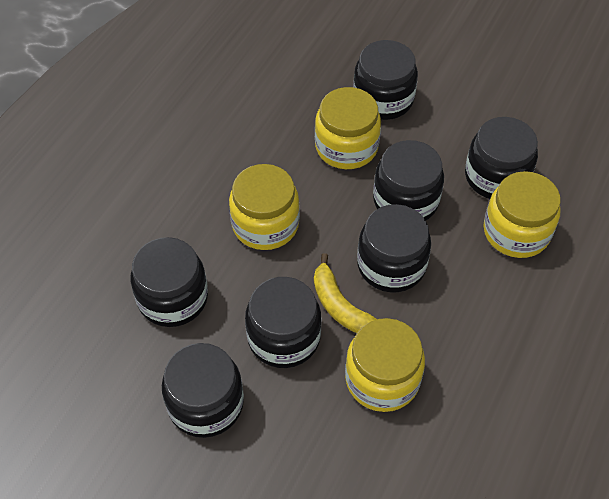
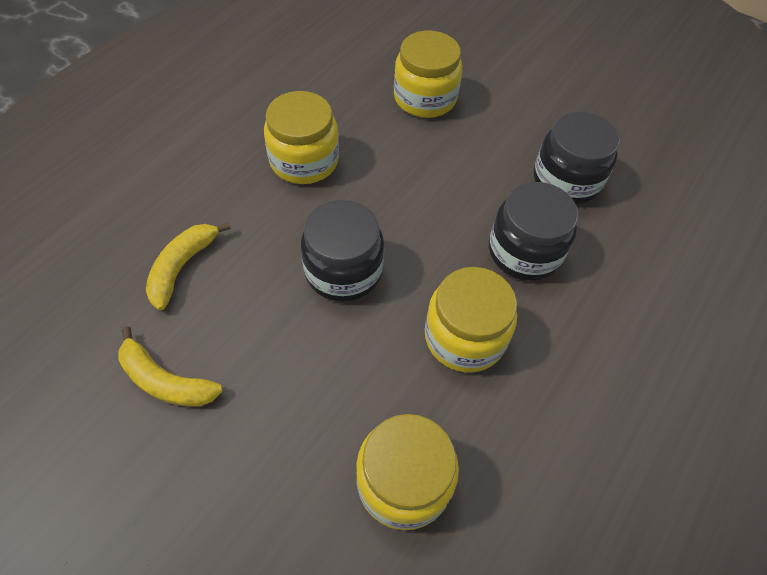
black jar: 7 -> 3
yellow banana: 1 -> 2

